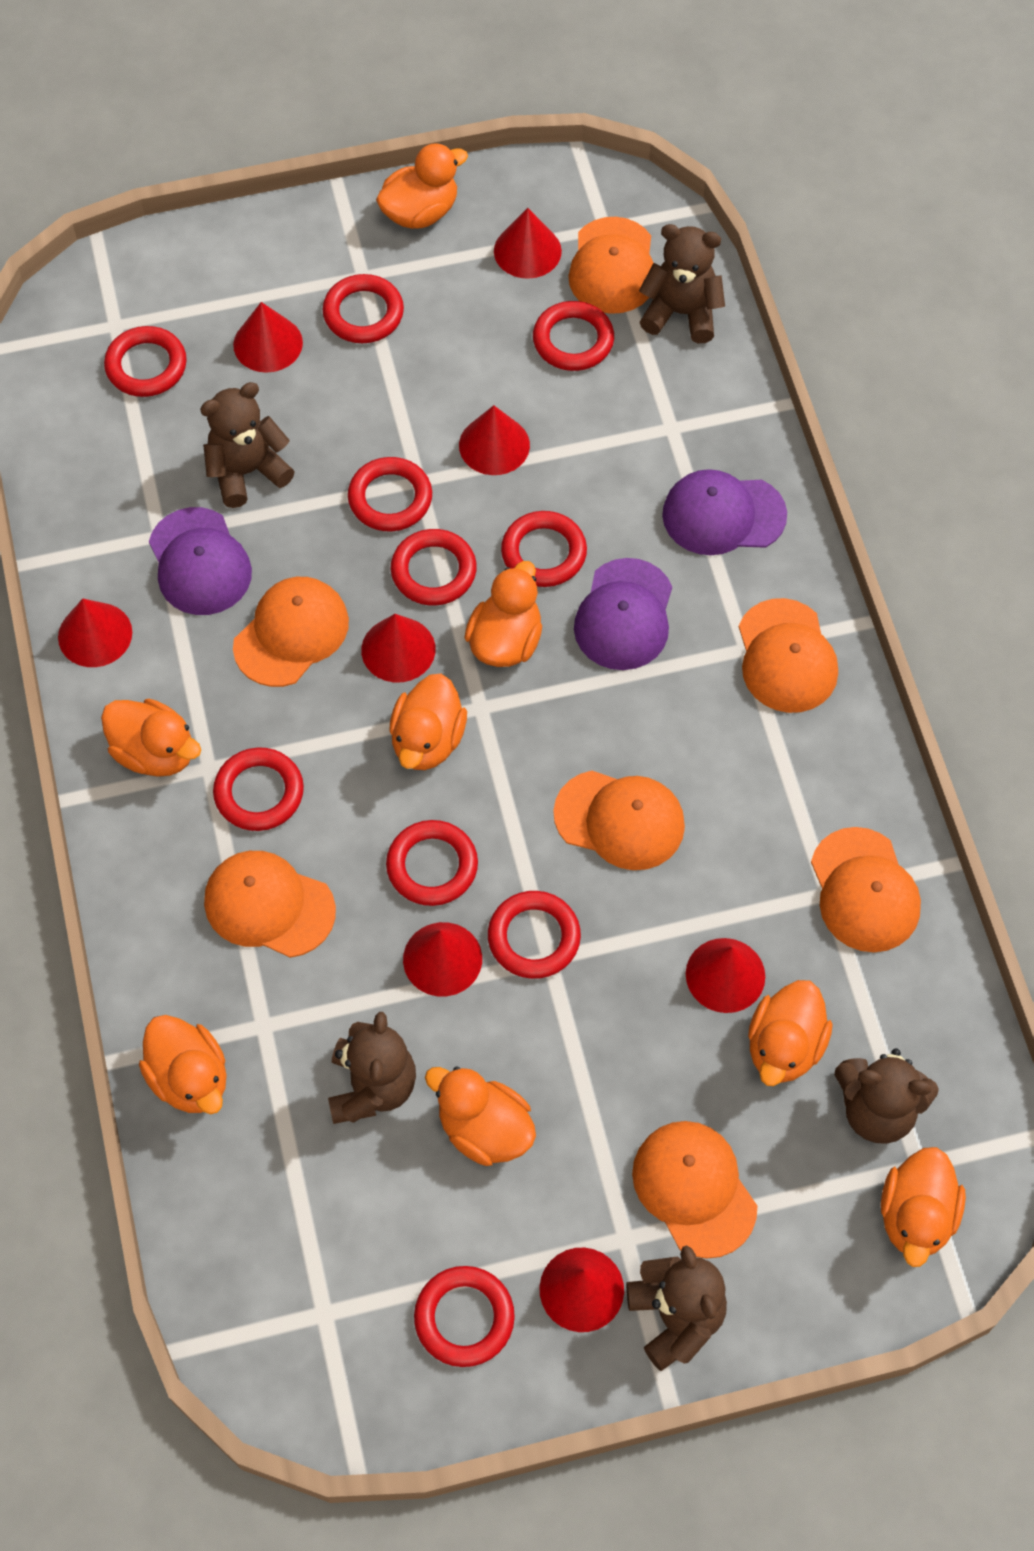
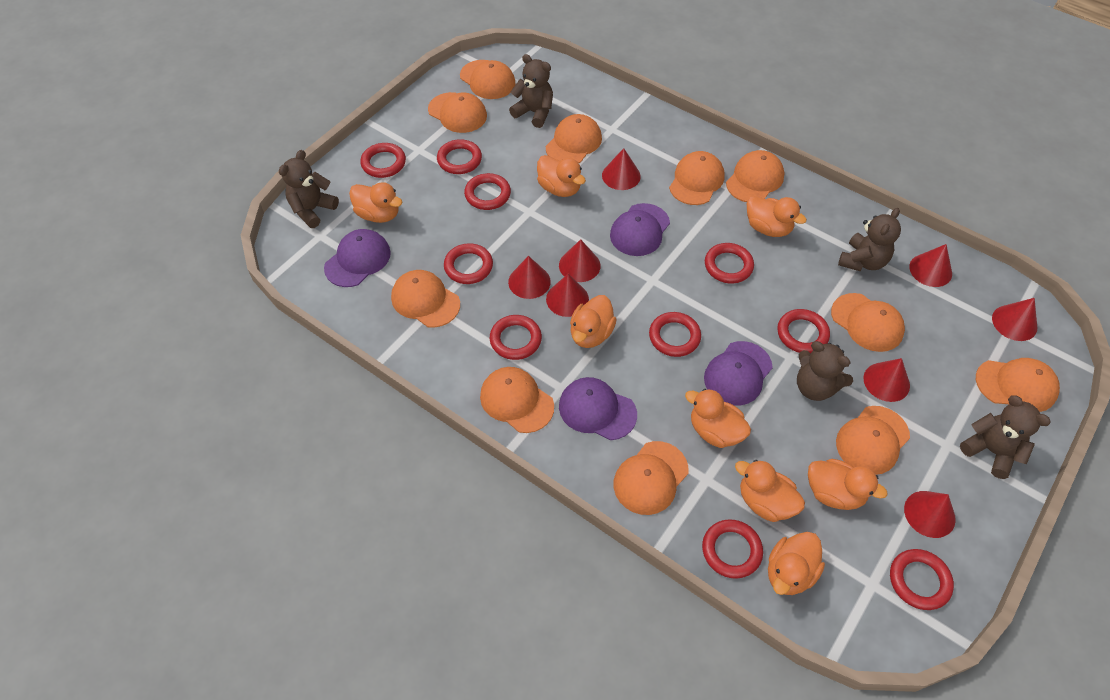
orange cap: 7 -> 11
purple cap: 3 -> 4

